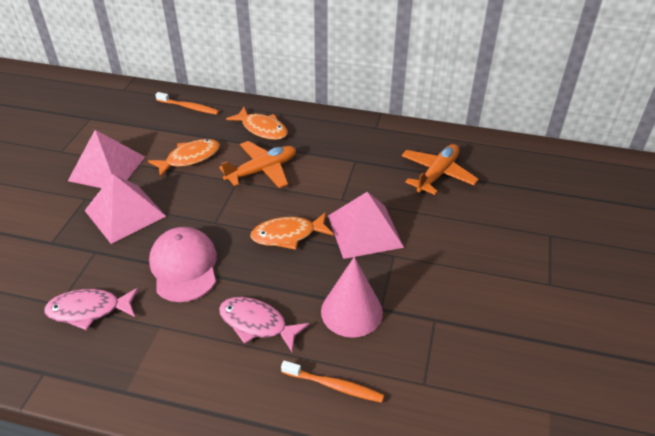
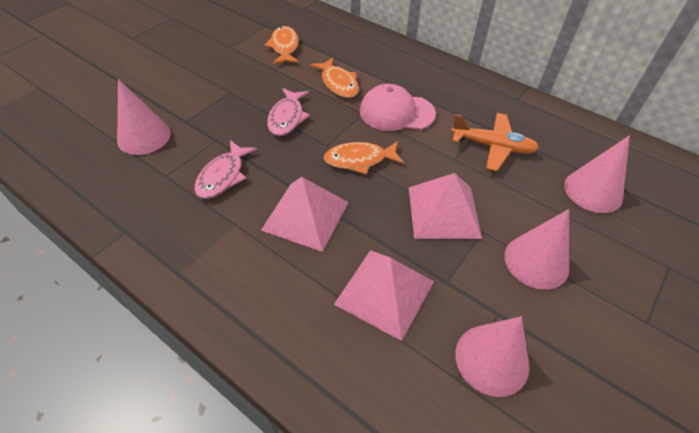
orange plane: 2 -> 1
orange toothbrush: 2 -> 0
pink cone: 1 -> 4

